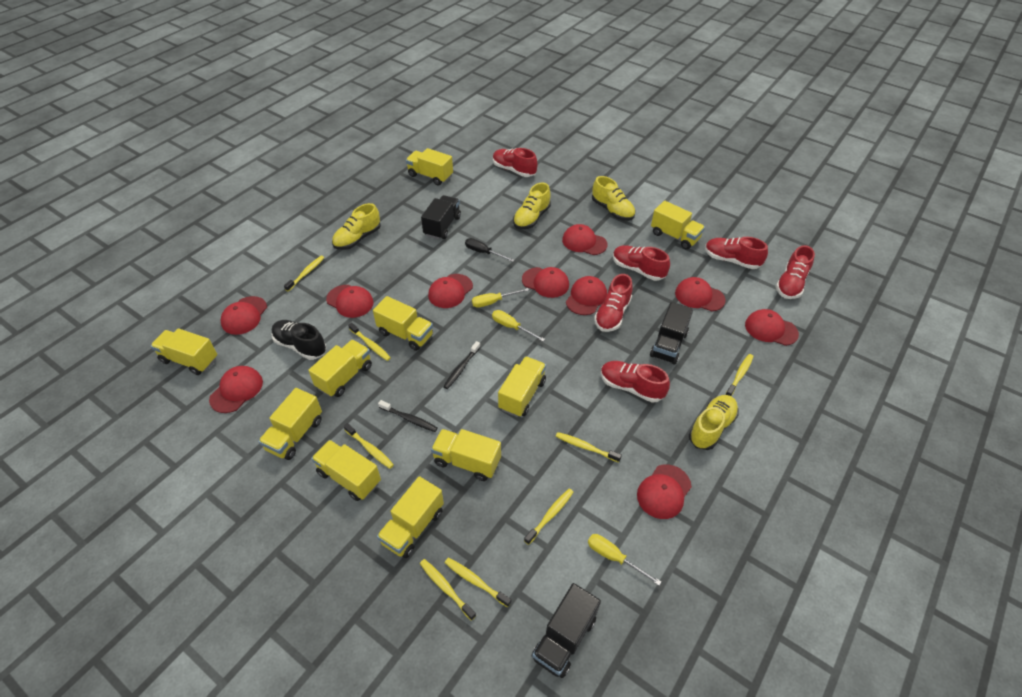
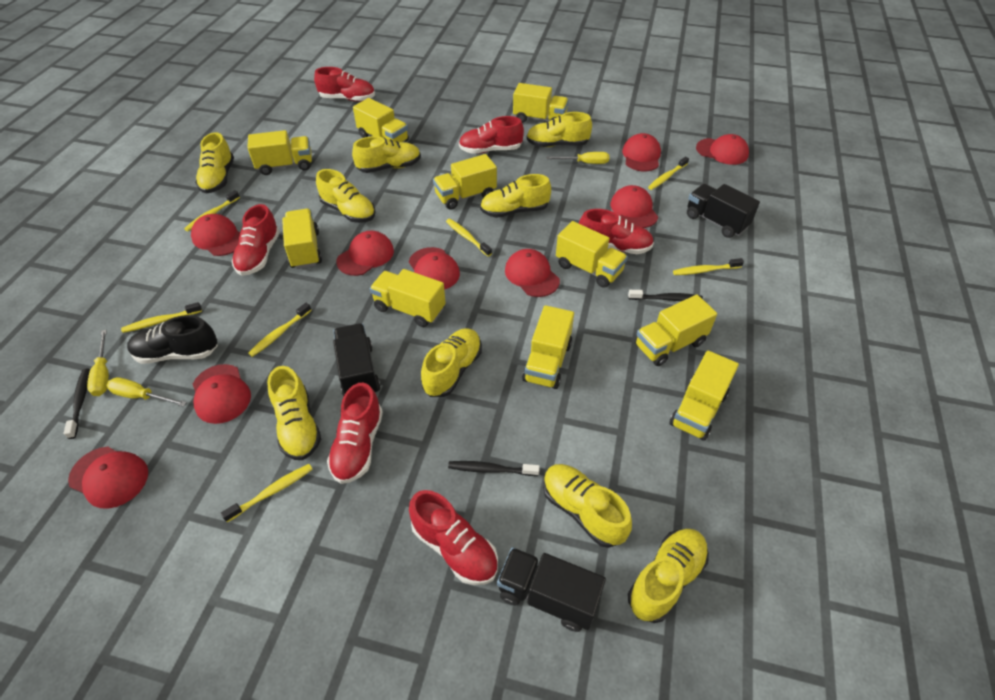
black screwdriver: 1 -> 0
black toothbrush: 2 -> 3
red cap: 10 -> 9
yellow shoe: 4 -> 9
yellow toothbrush: 8 -> 7

